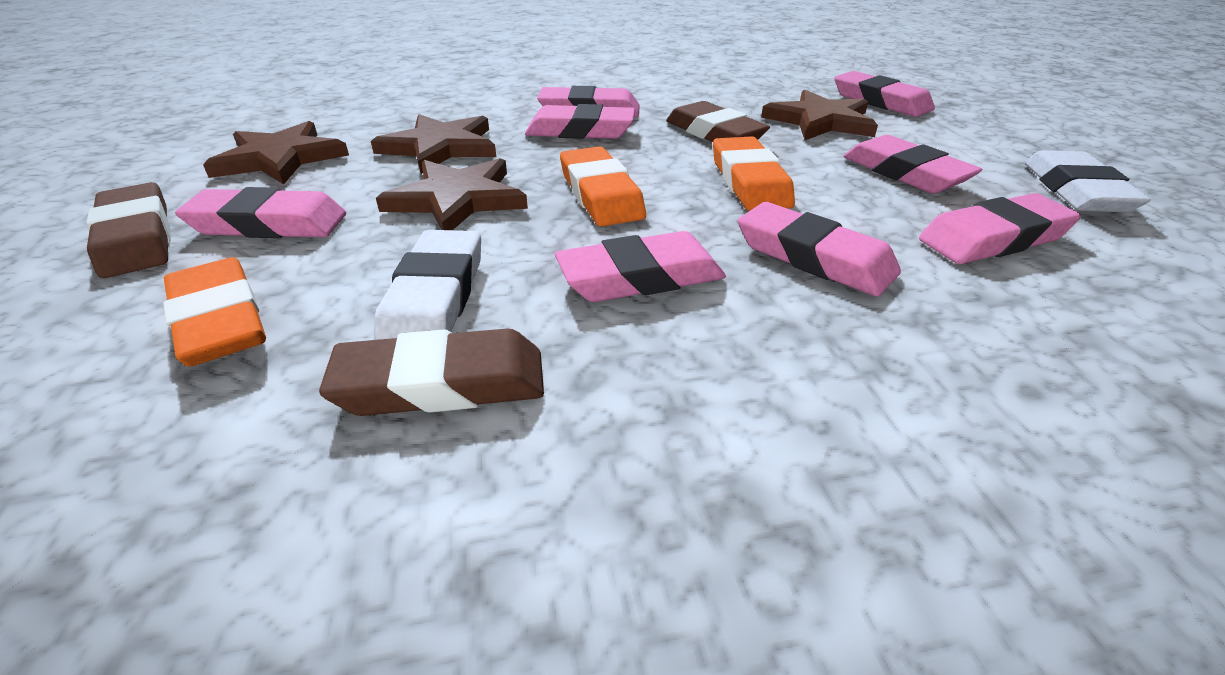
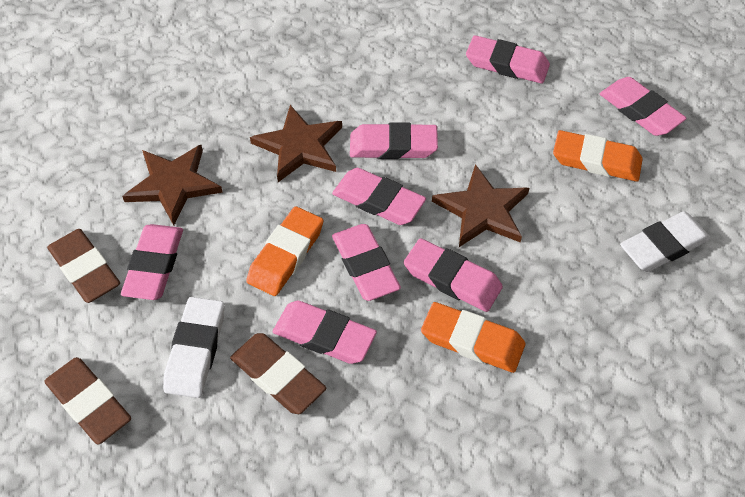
brown star: 4 -> 3

